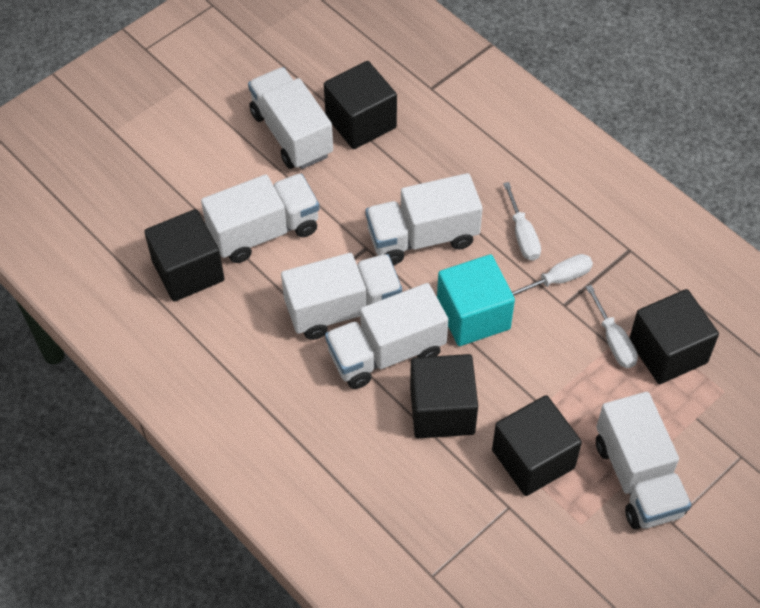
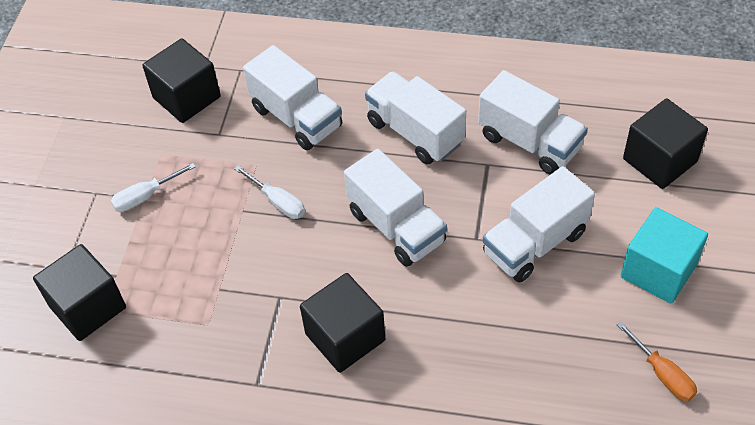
black cube: 5 -> 4
orange screwdriver: 0 -> 1
white screwdriver: 3 -> 2
white truck: 6 -> 5

